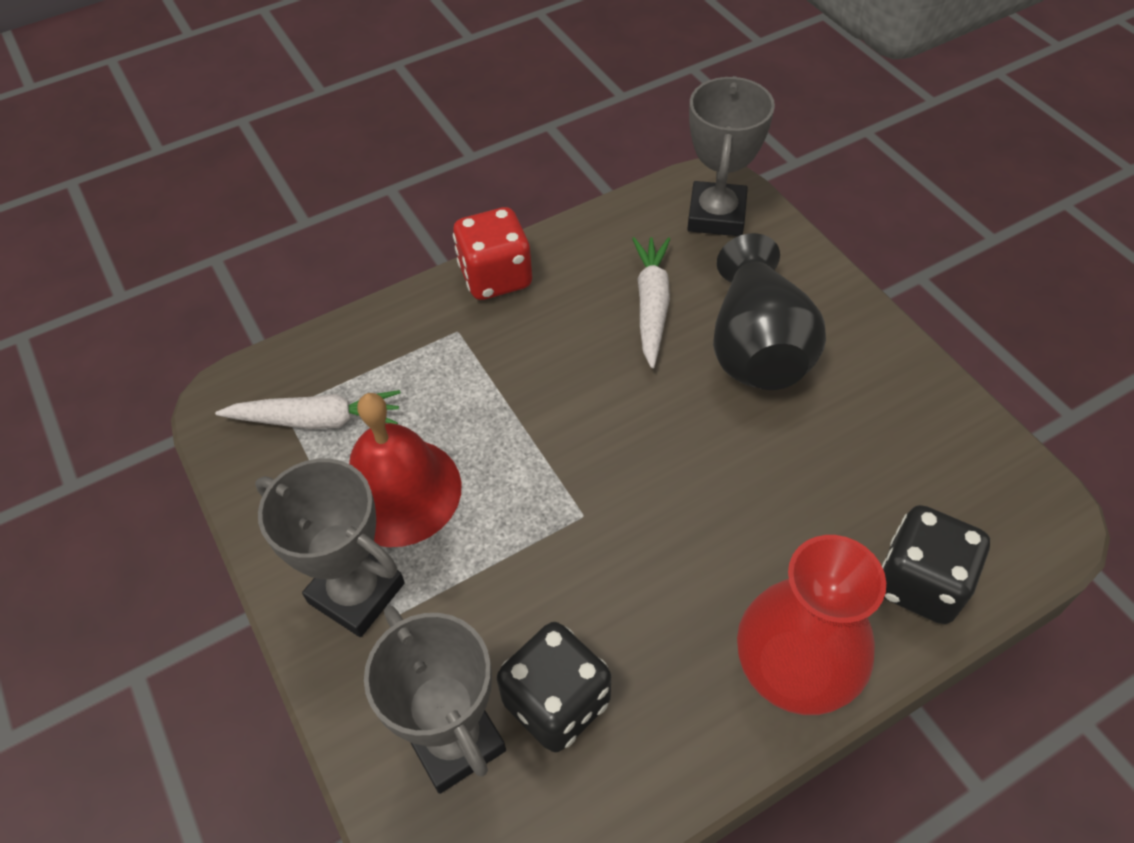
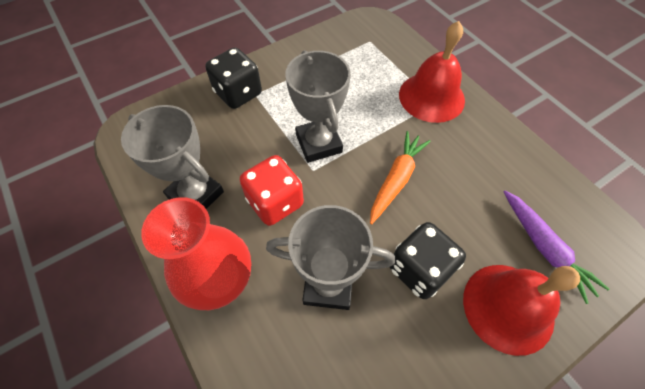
black vase: 1 -> 0
orange carrot: 0 -> 1
purple carrot: 0 -> 1
red bell: 1 -> 2
white carrot: 2 -> 0

